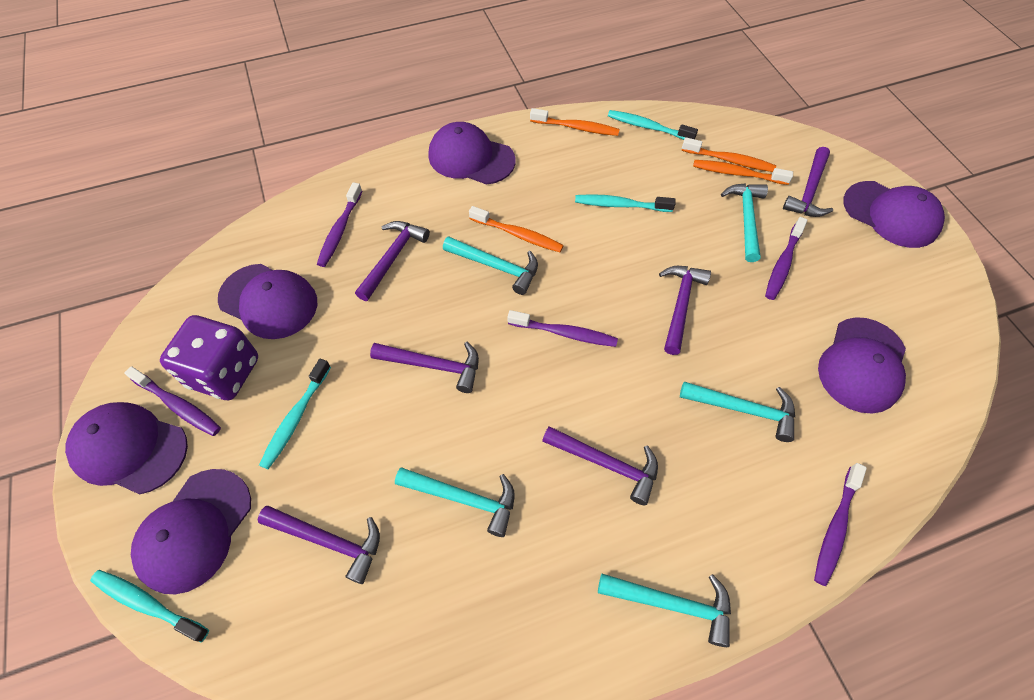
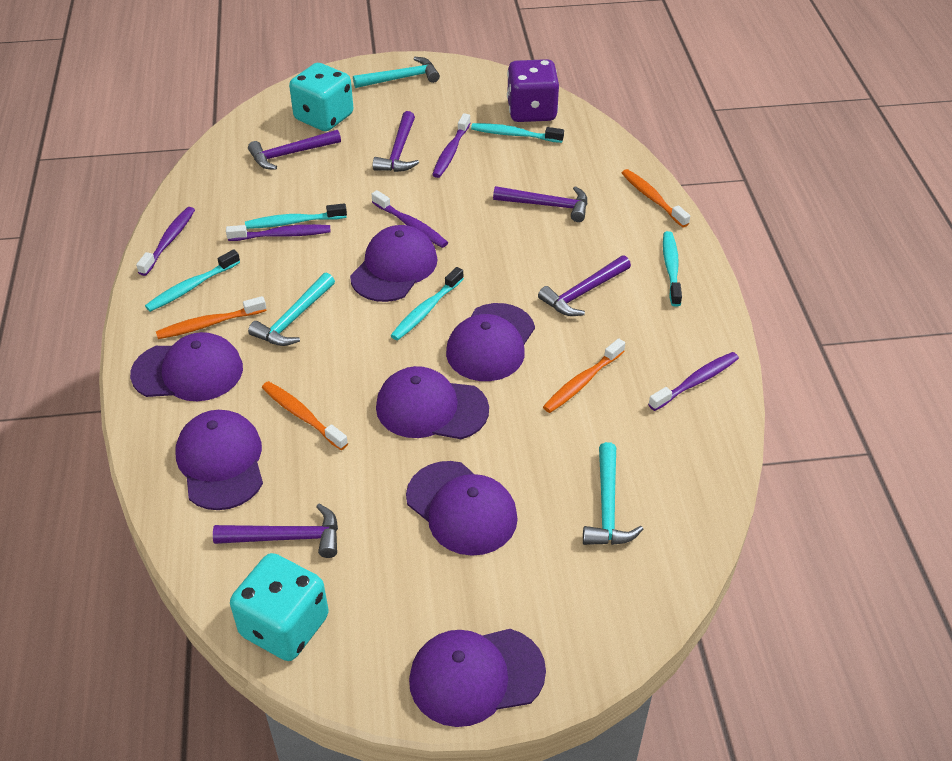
purple cap: 6 -> 7
purple hammer: 6 -> 5
turquoise dice: 0 -> 2
turquoise hammer: 5 -> 3
turquoise toothbrush: 4 -> 5

